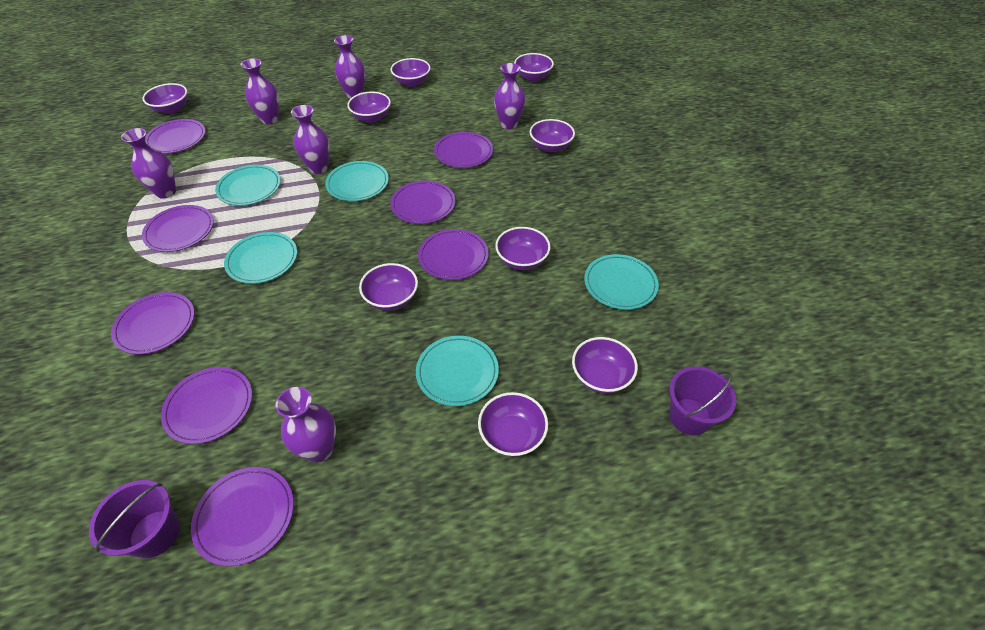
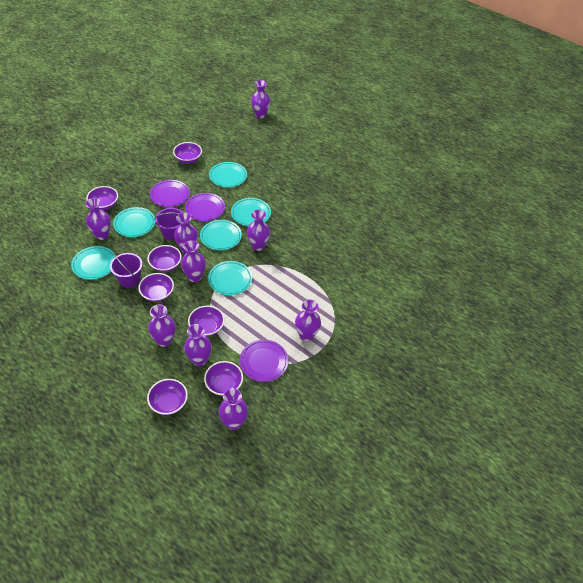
purple bowl: 9 -> 7
purple plate: 8 -> 3
purple vase: 6 -> 9
turquoise plate: 5 -> 6

